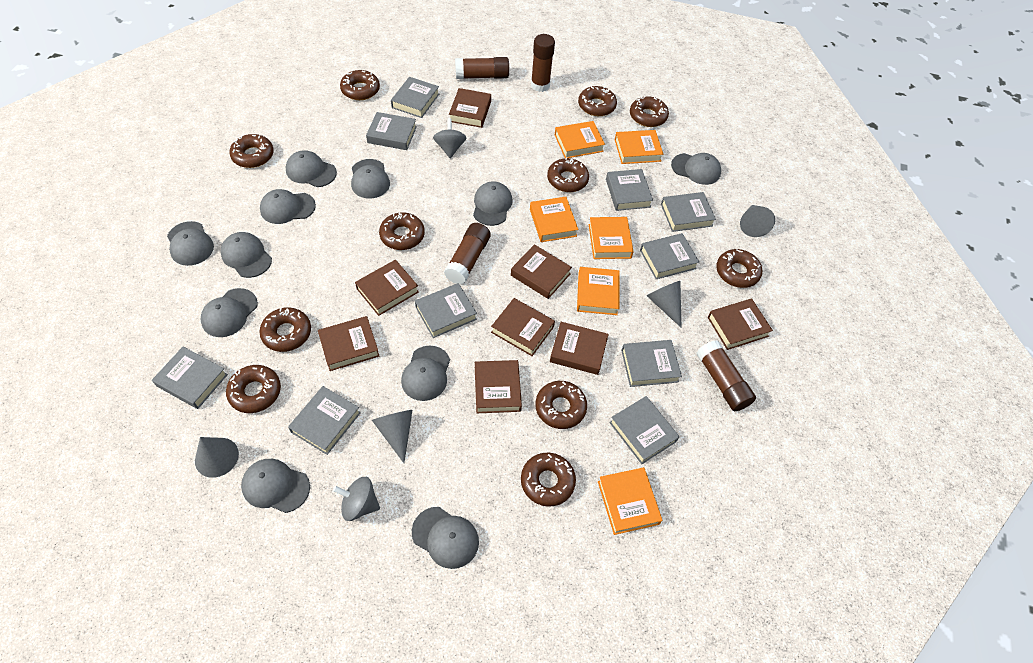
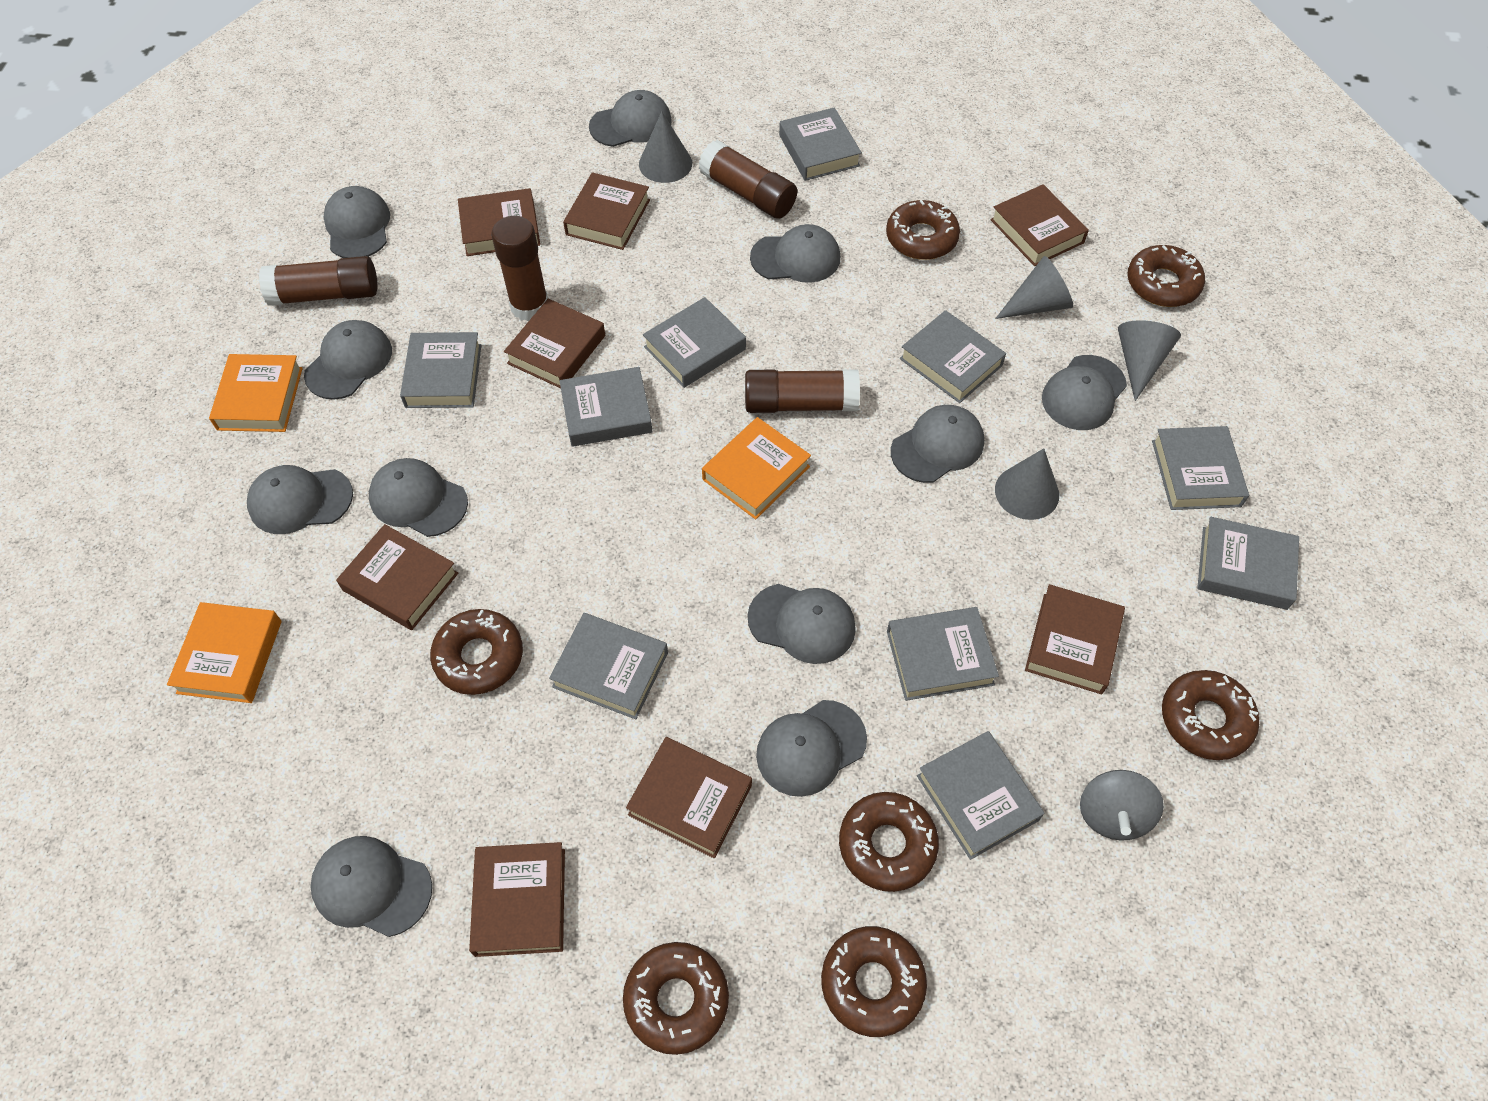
brown donut: 11 -> 7
grey spinning top: 2 -> 1
orange book: 6 -> 3

